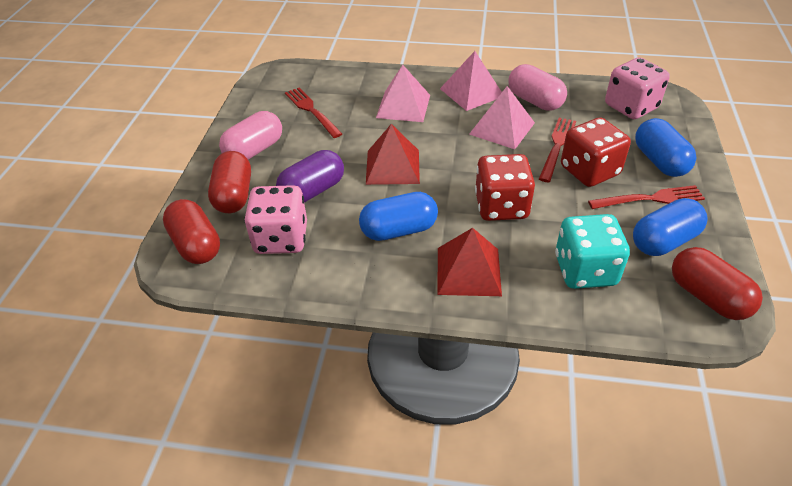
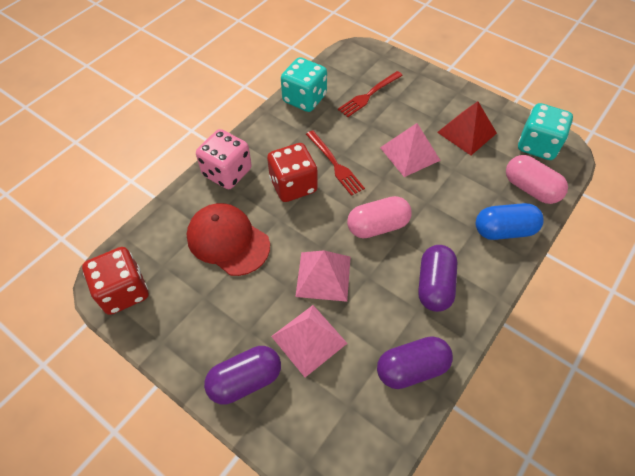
blue capsule: 3 -> 1
pink dice: 2 -> 1
purple capsule: 1 -> 3
red cap: 0 -> 1
red capsule: 3 -> 0
red fork: 3 -> 2
red pyramid: 2 -> 1
turquoise dice: 1 -> 2

